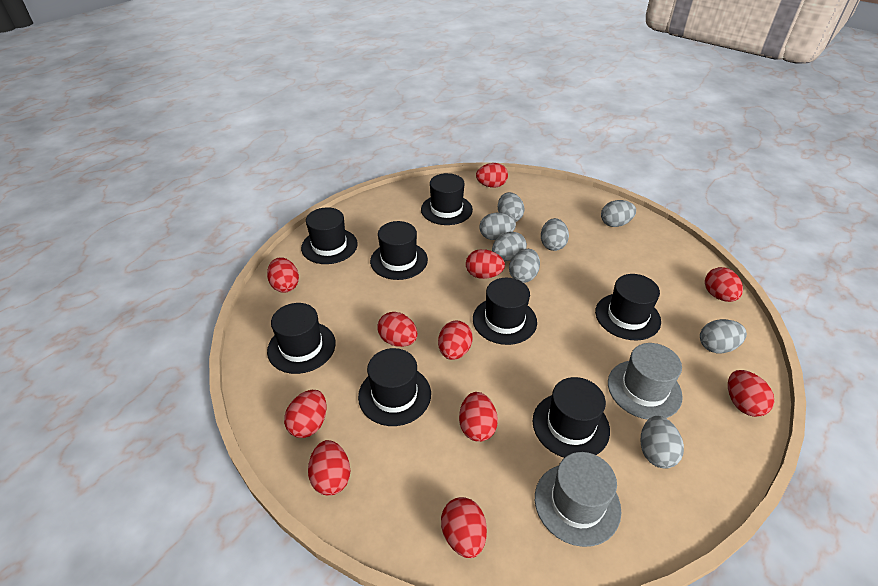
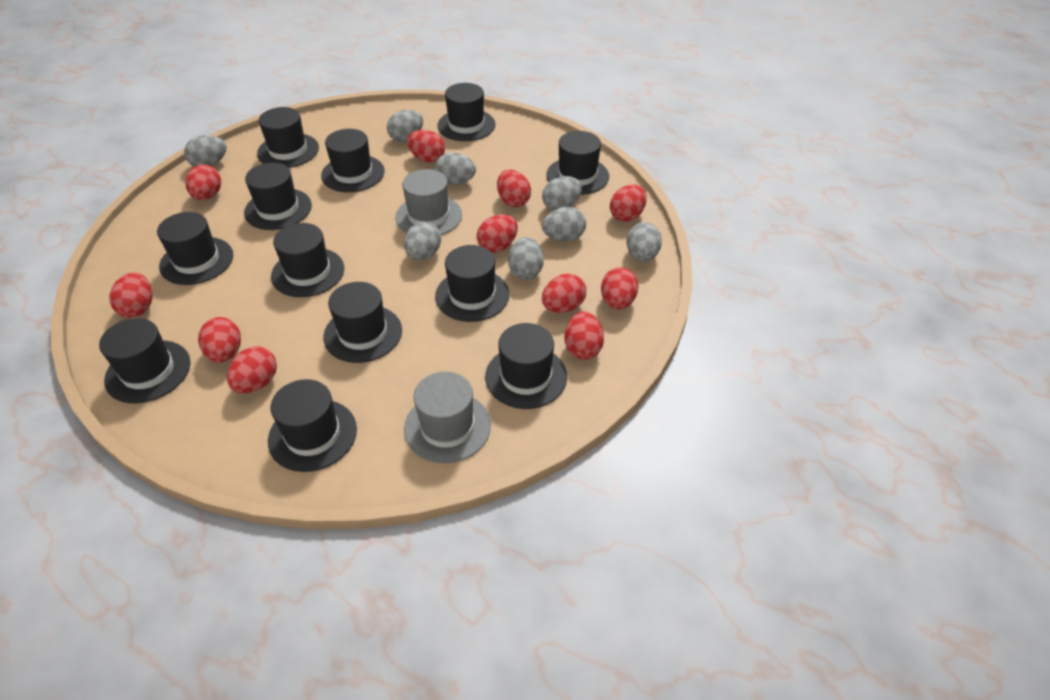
black hat: 8 -> 12

